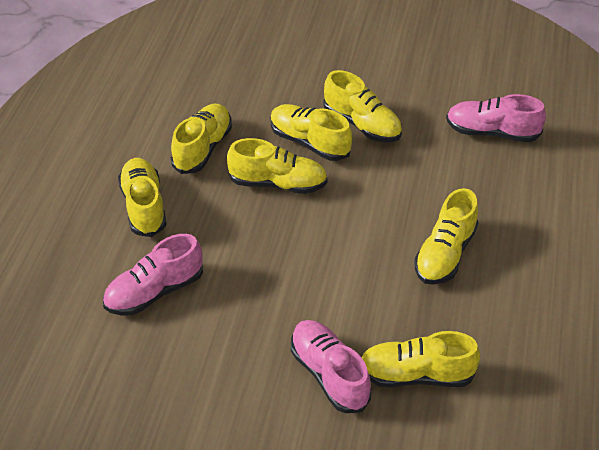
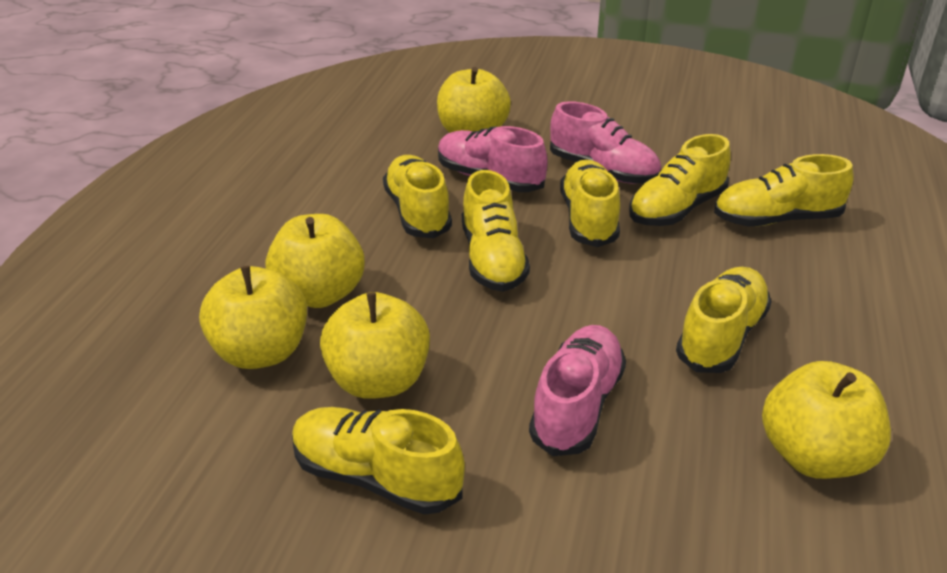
yellow apple: 0 -> 5

